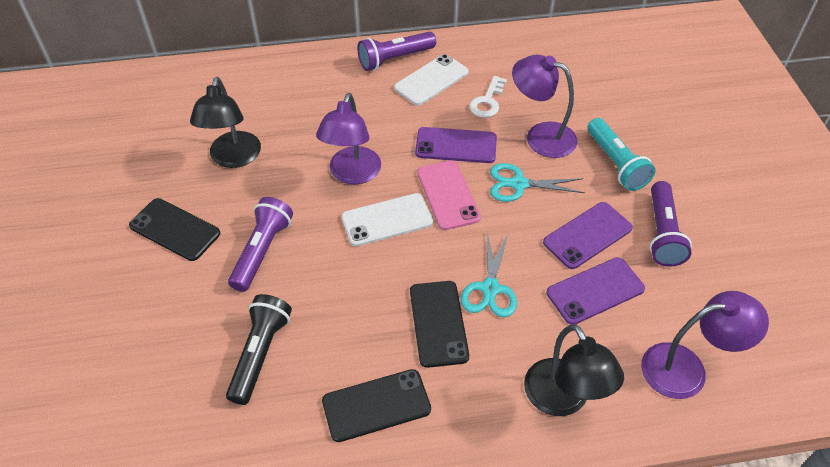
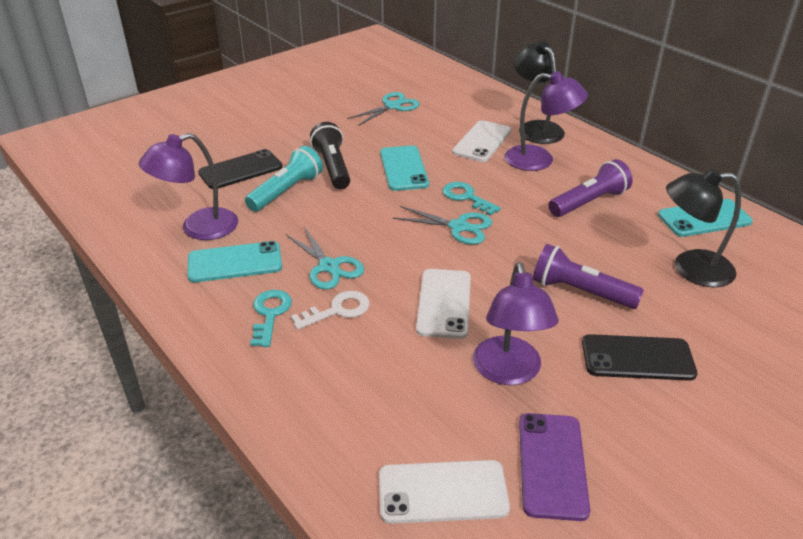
black phone: 3 -> 2
pink phone: 1 -> 0
purple flashlight: 3 -> 2
purple phone: 3 -> 1
turquoise key: 0 -> 2
turquoise phone: 0 -> 3
turquoise scissors: 2 -> 3
white phone: 2 -> 3

